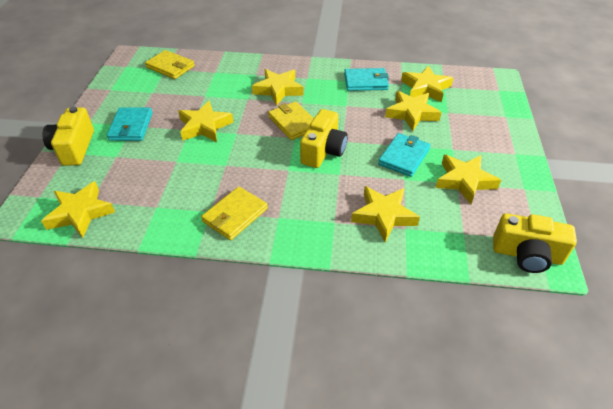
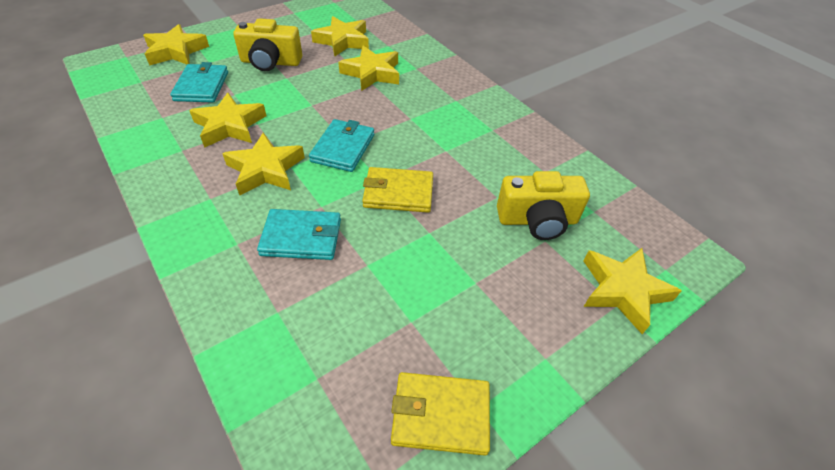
yellow camera: 3 -> 2
yellow star: 7 -> 6
yellow wallet: 3 -> 2

